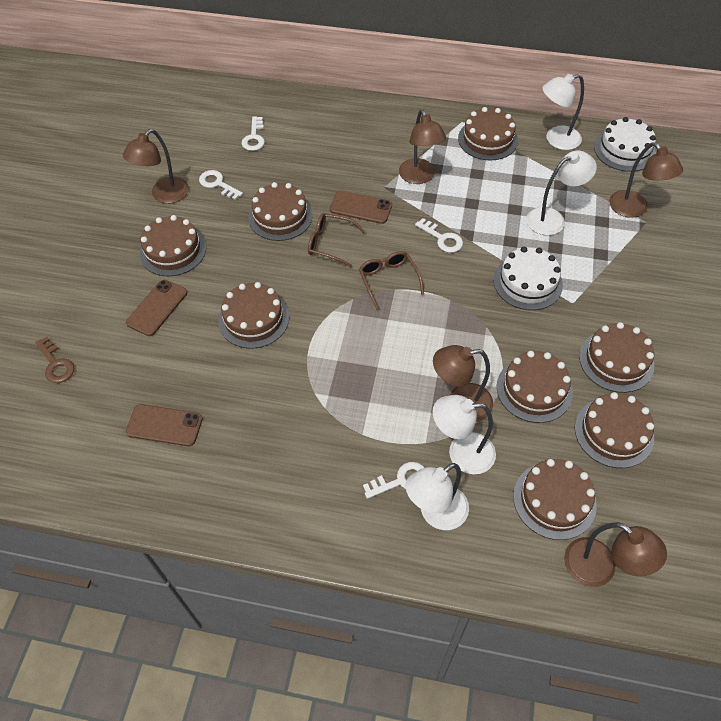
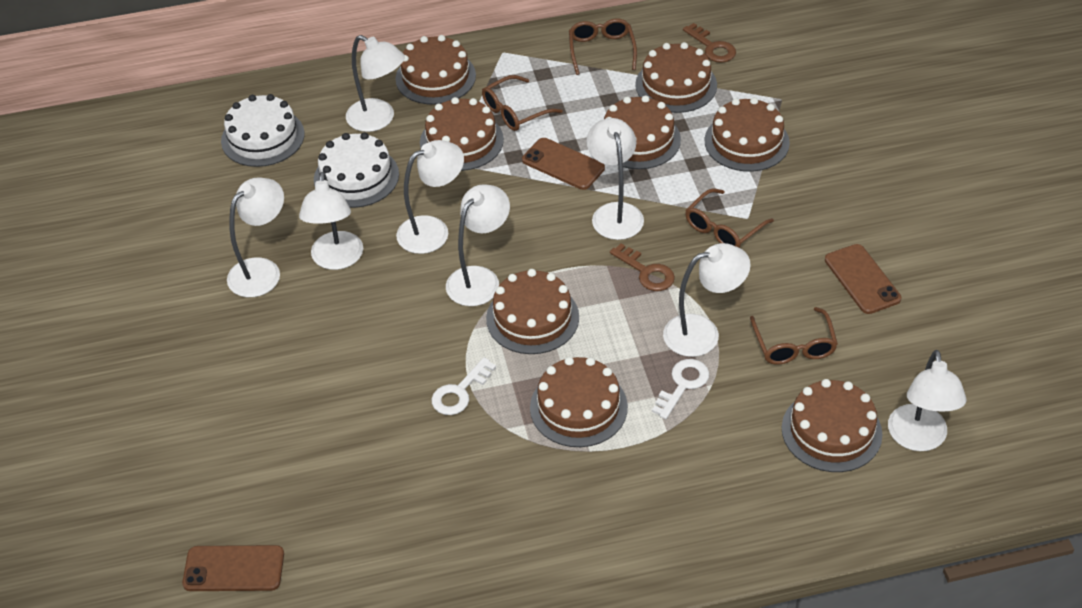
brown glasses: 2 -> 4
brown key: 1 -> 2
brown lamp: 5 -> 0
white key: 4 -> 2
white lamp: 4 -> 8

